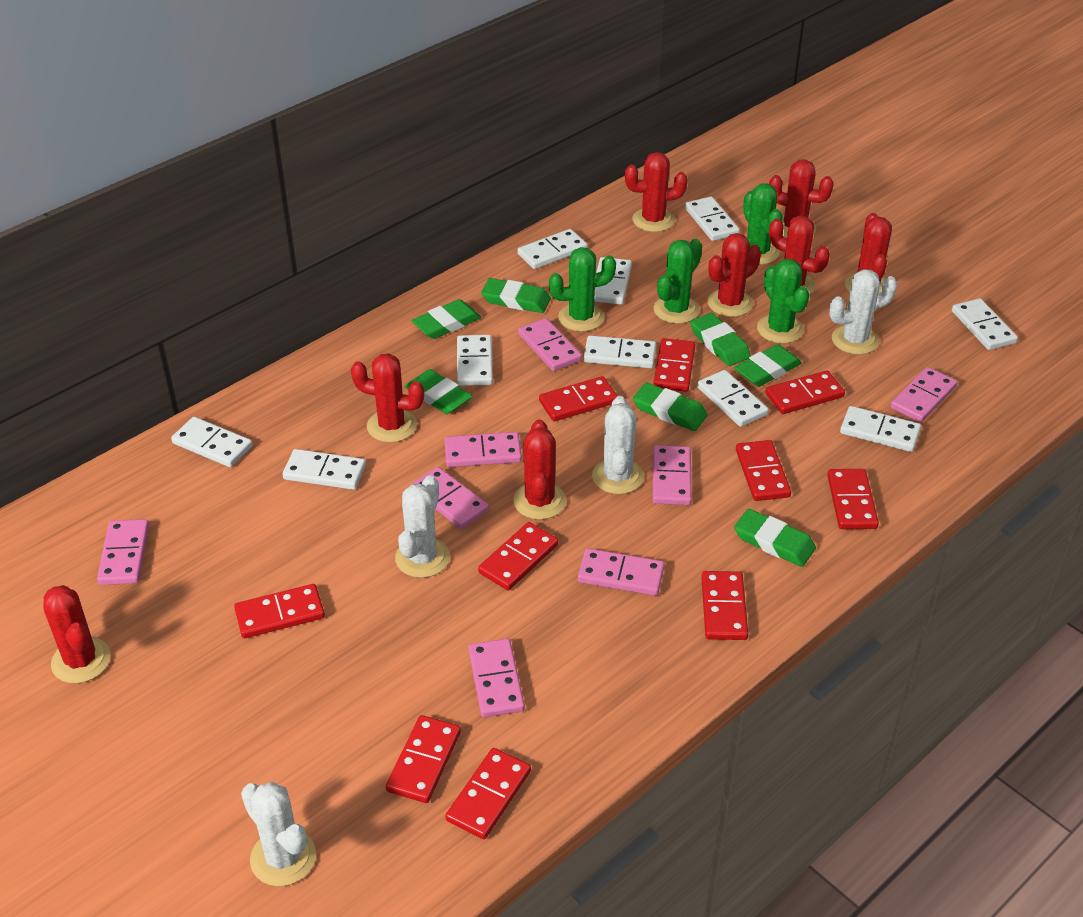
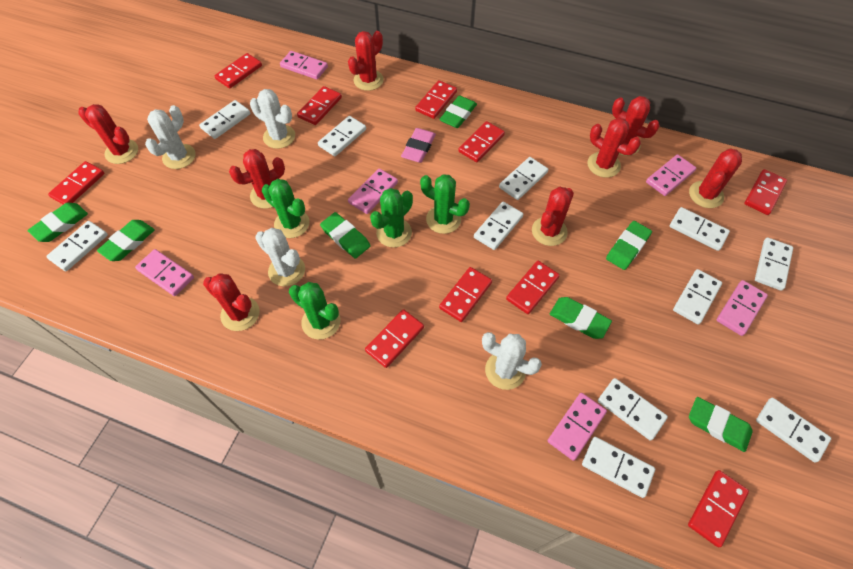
pink domino: 8 -> 6
pink eraser: 0 -> 1
white domino: 10 -> 11

